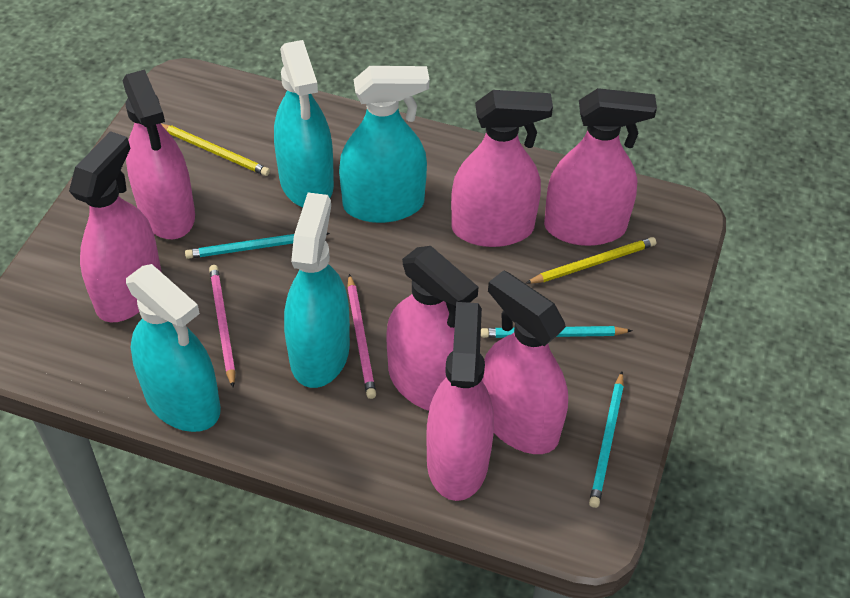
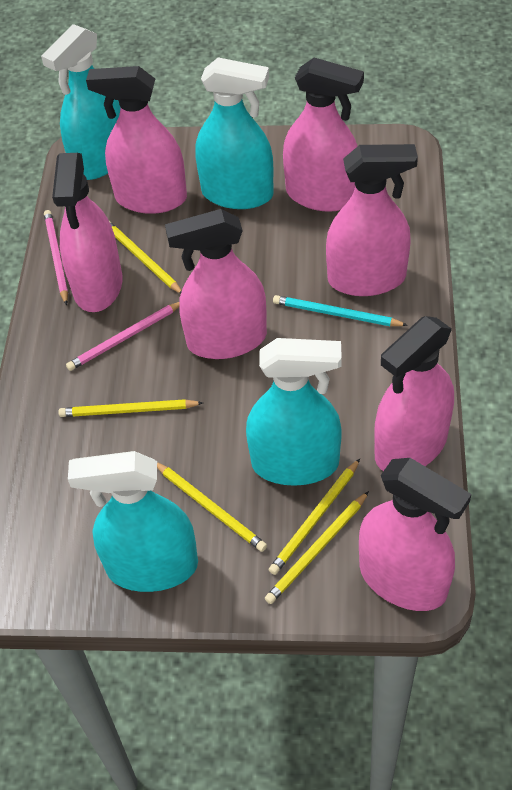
turquoise pencil: 3 -> 1
yellow pencil: 2 -> 5

